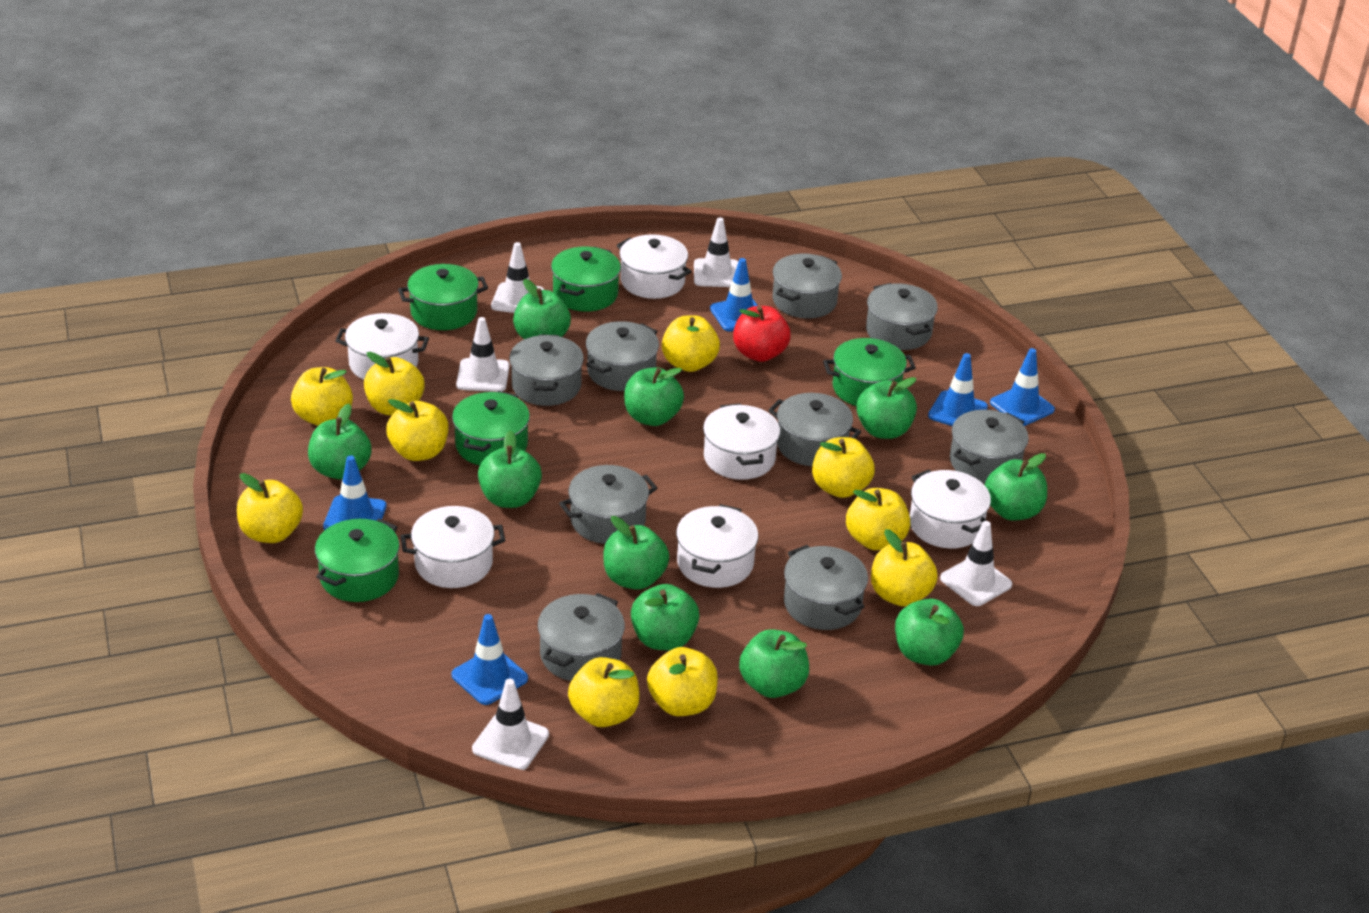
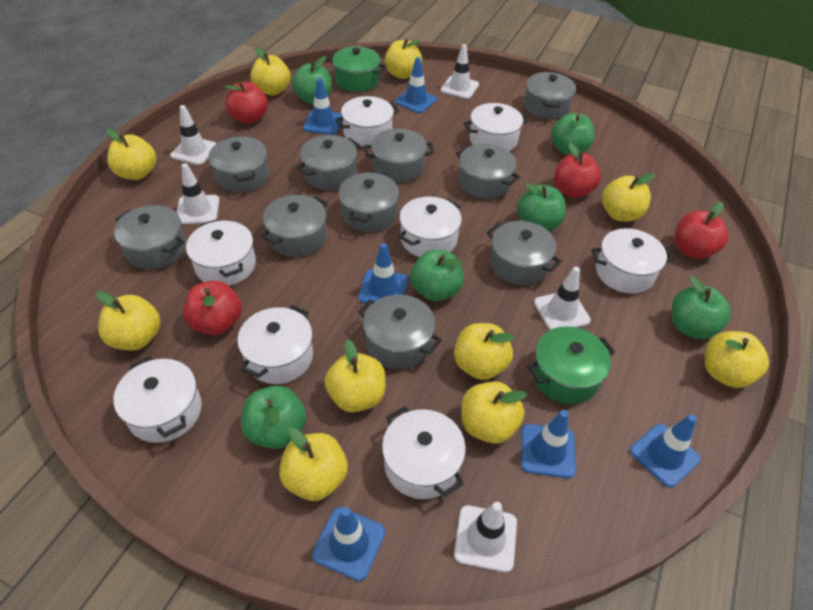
blue traffic cone: 5 -> 6
green apple: 10 -> 6
green pot: 5 -> 2
grey pot: 9 -> 10
red apple: 1 -> 4
white pot: 6 -> 8

